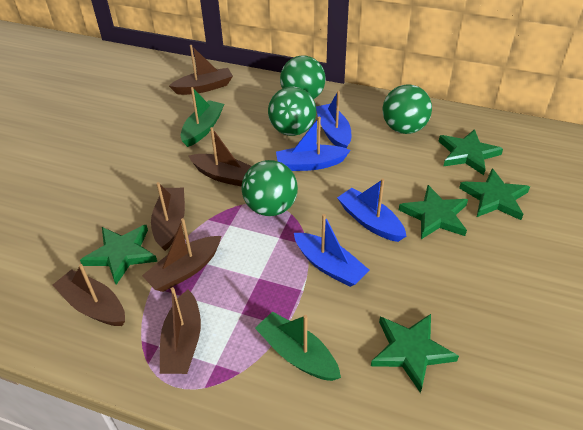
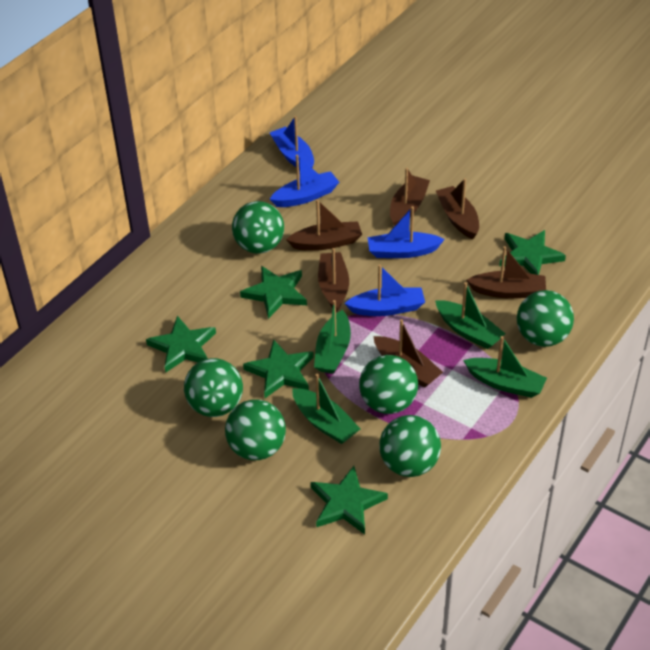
green ball: 4 -> 6
green boat: 2 -> 4

